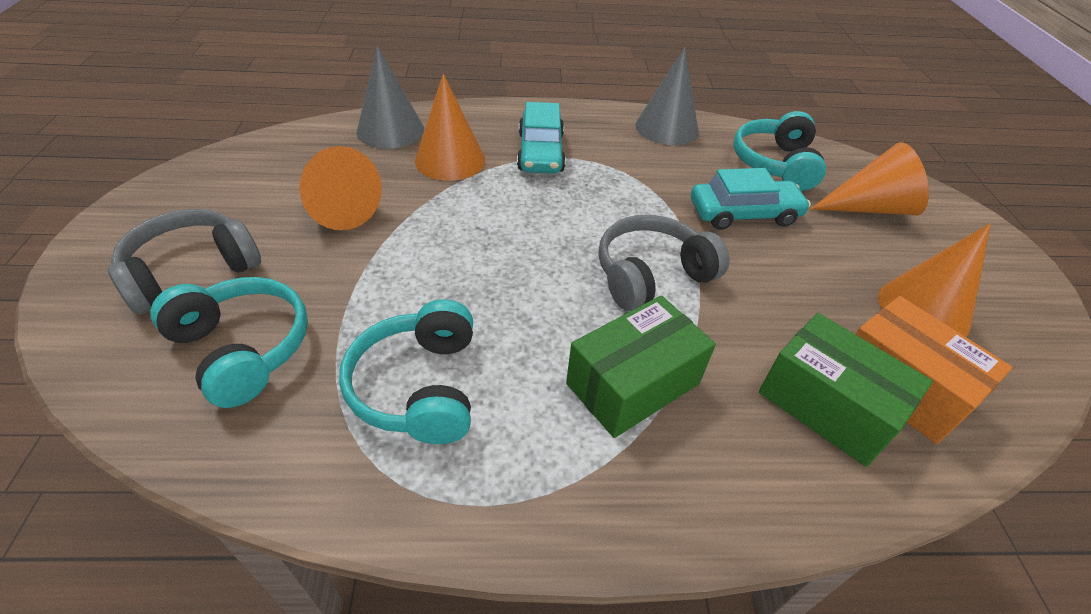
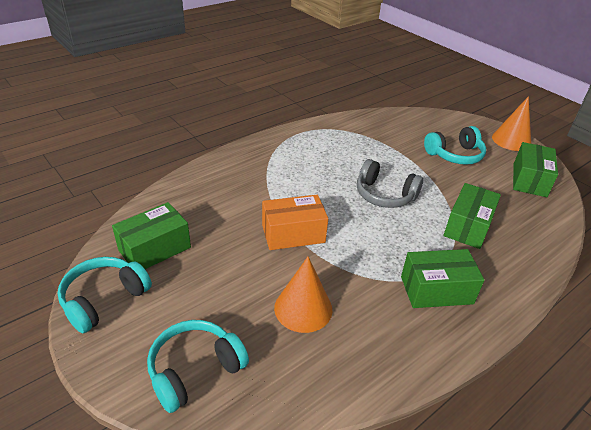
green box: 2 -> 4
grey cone: 2 -> 0
grey headphones: 2 -> 1
orange cone: 4 -> 2
turquoise car: 2 -> 0

